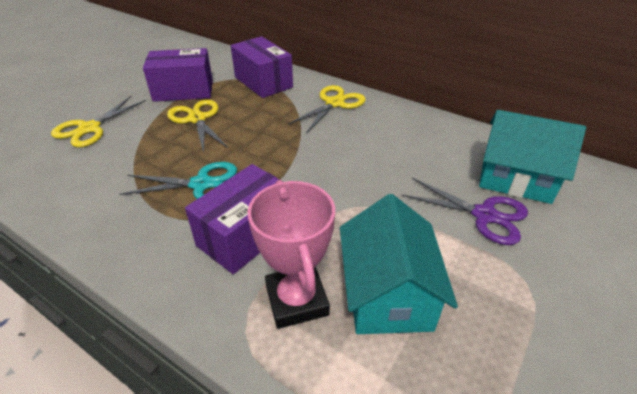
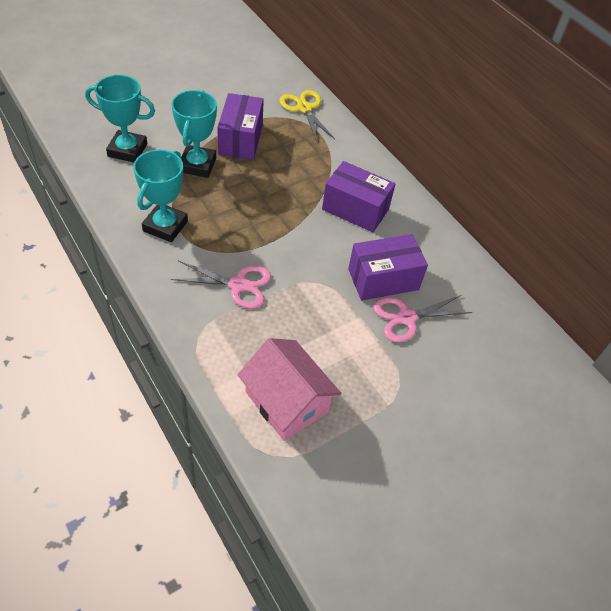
pink house: 0 -> 1
pink scissors: 0 -> 2
pink trophy: 1 -> 0
purple scissors: 1 -> 0
turquoise house: 2 -> 0
turquoise scissors: 1 -> 0
turquoise trophy: 0 -> 3
yellow scissors: 3 -> 1

